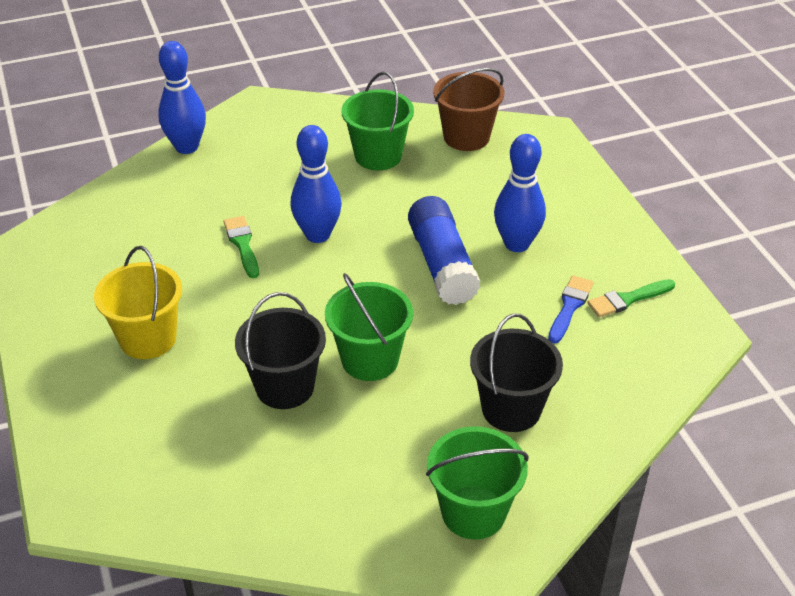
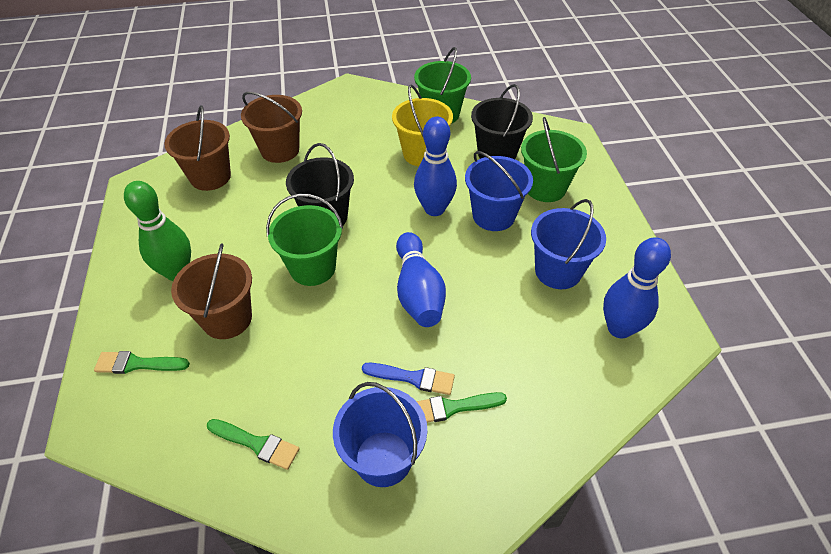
blue bucket: 0 -> 3
blue glue stick: 1 -> 0
brown bucket: 1 -> 3
green bowling pin: 0 -> 1
green brush: 2 -> 3

